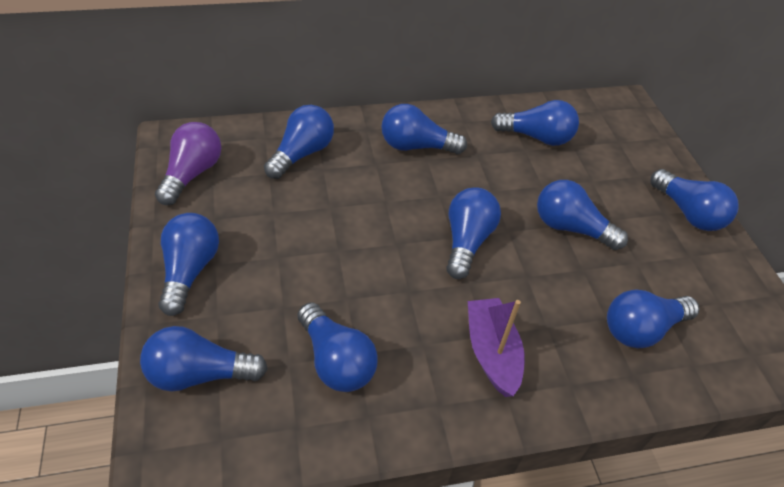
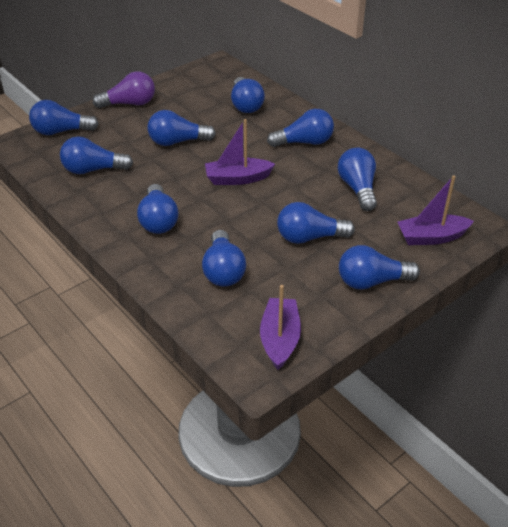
purple boat: 1 -> 3

